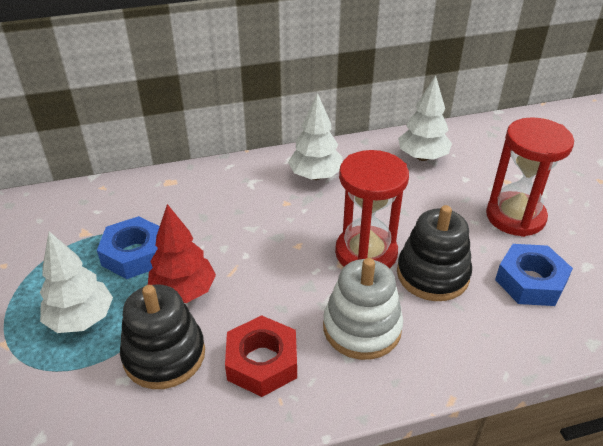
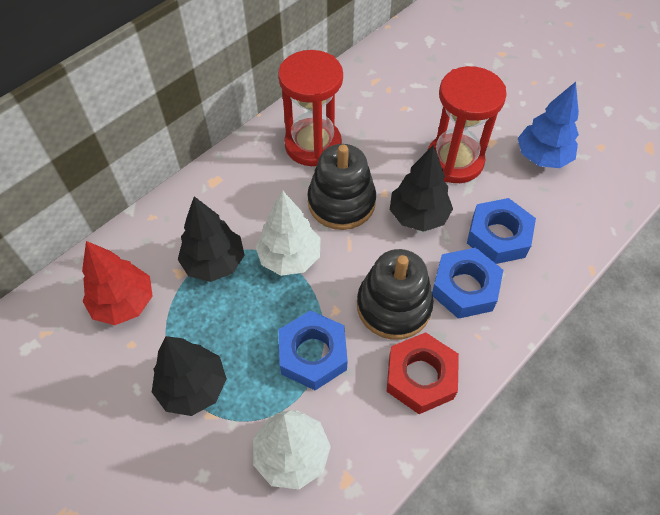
black tree: 0 -> 3
blue nut: 2 -> 3
blue tree: 0 -> 1
white stacking toy: 1 -> 0
white tree: 3 -> 2

